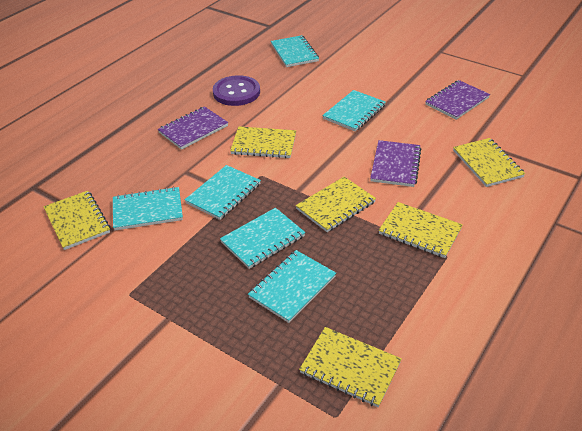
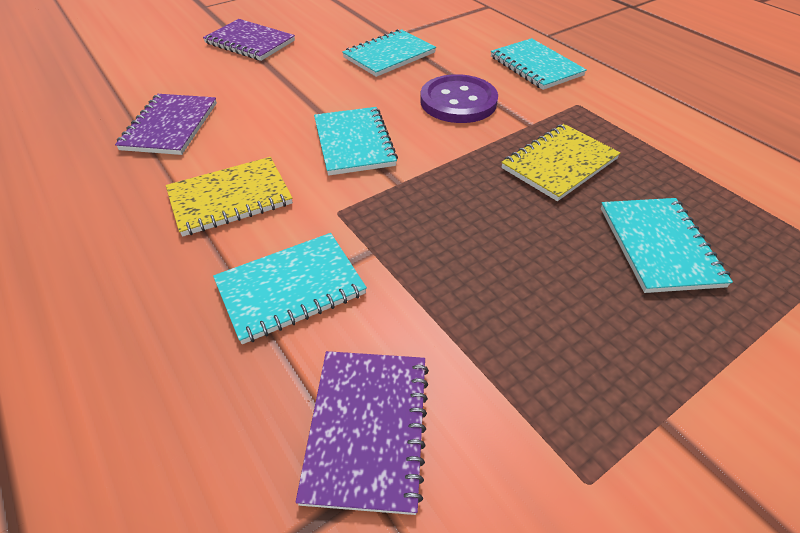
turquoise notebook: 6 -> 5
yellow notebook: 6 -> 2

